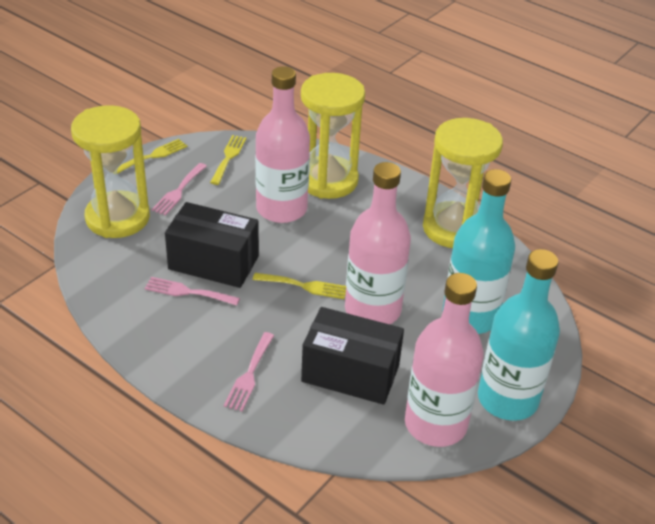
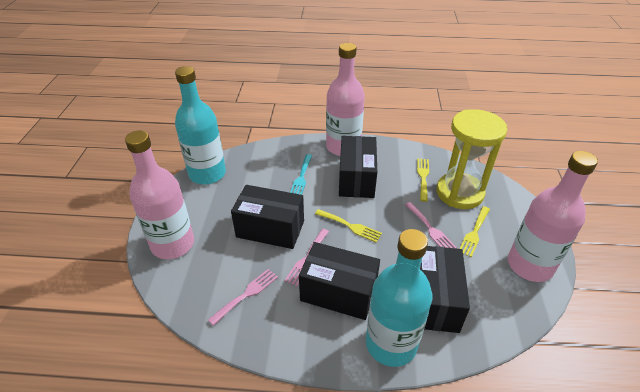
black box: 2 -> 4
turquoise fork: 0 -> 1
yellow hourglass: 3 -> 1

